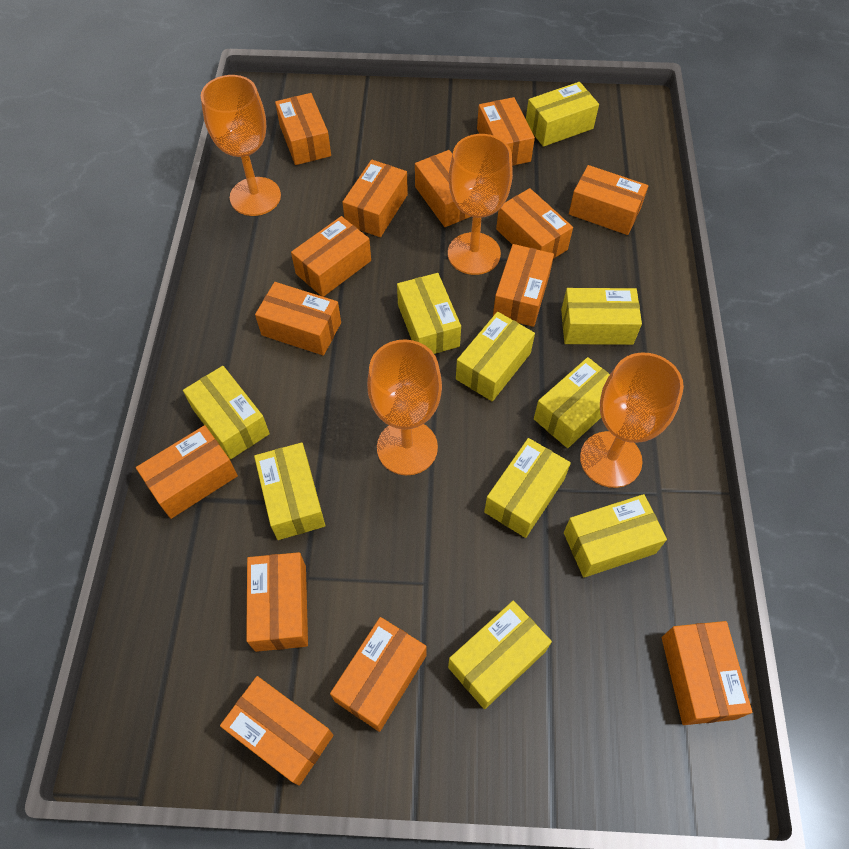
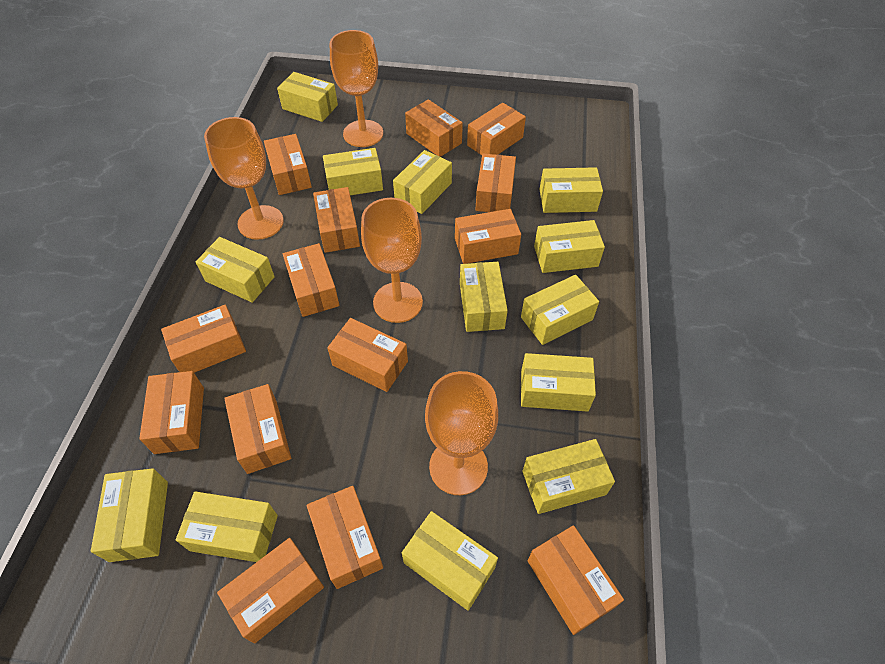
yellow box: 10 -> 13

